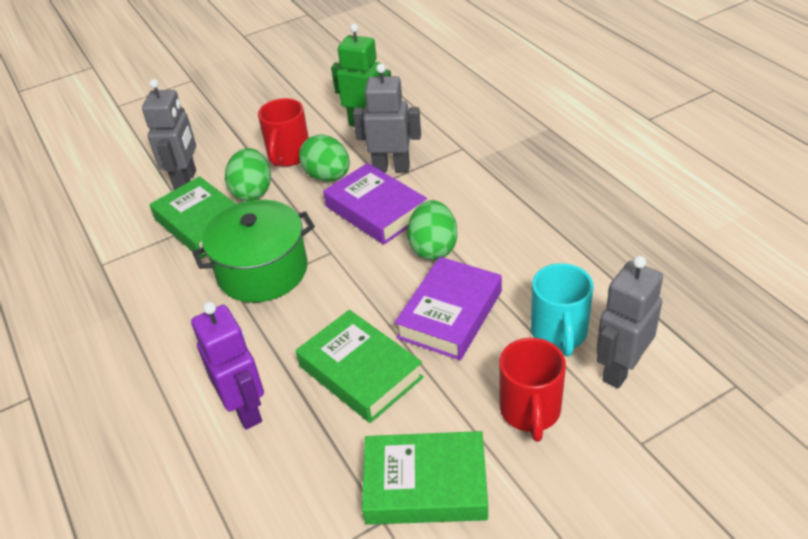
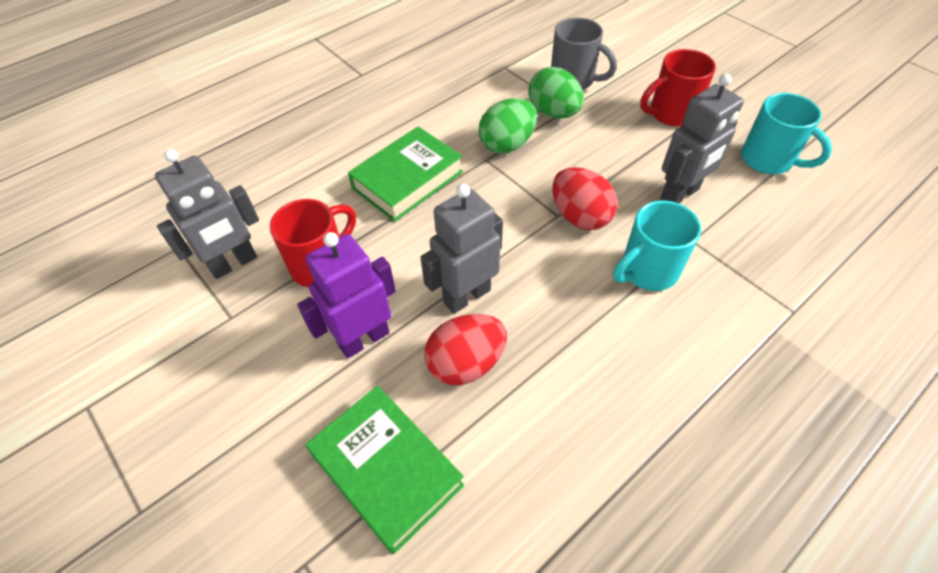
green book: 3 -> 2
green egg: 3 -> 2
green pot: 1 -> 0
green robot: 1 -> 0
grey mug: 0 -> 1
purple book: 2 -> 0
red egg: 0 -> 2
turquoise mug: 1 -> 2

